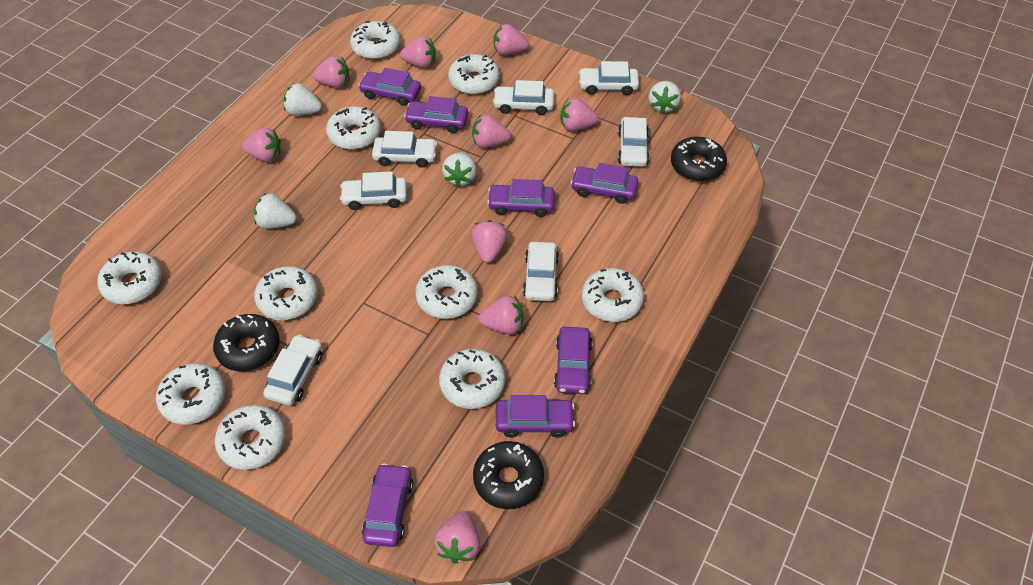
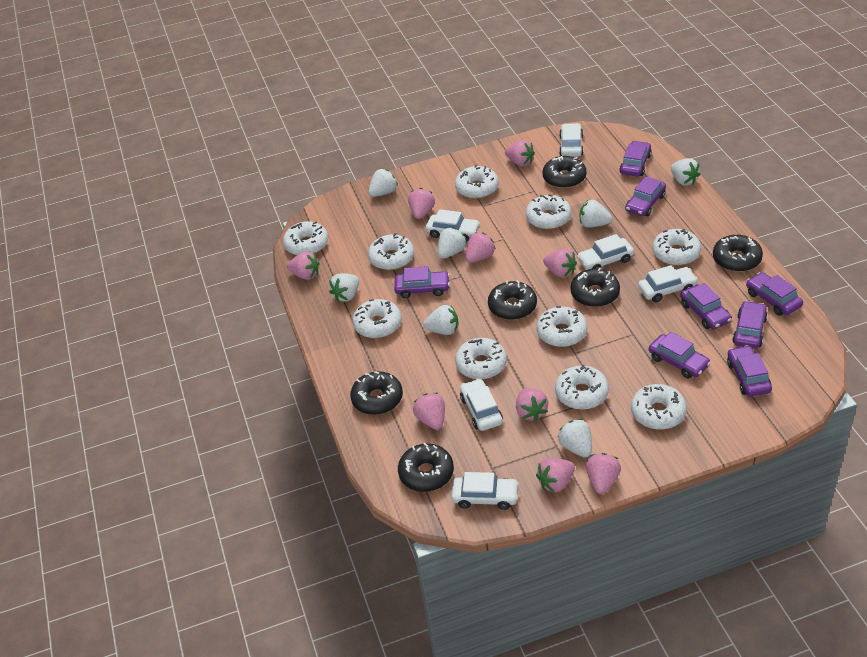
black donut: 3 -> 6
purple car: 7 -> 8
white car: 7 -> 6
white strawberry: 4 -> 7

